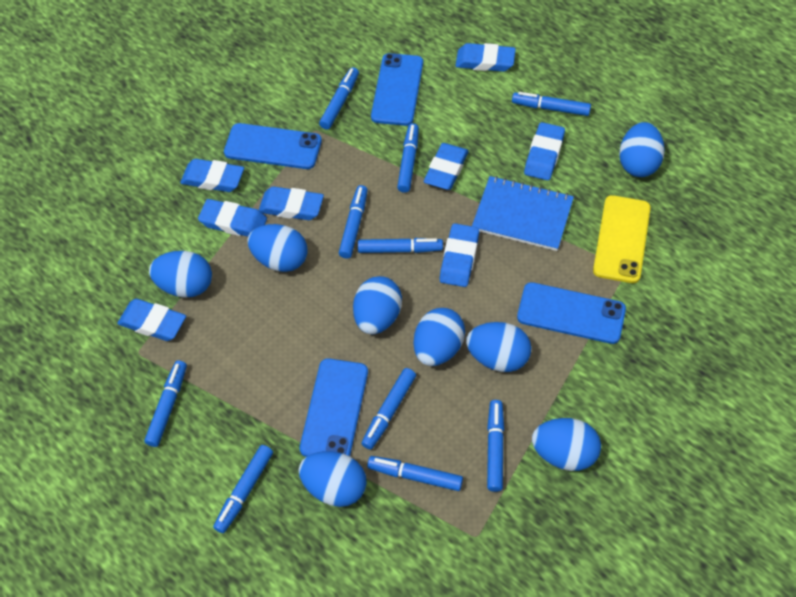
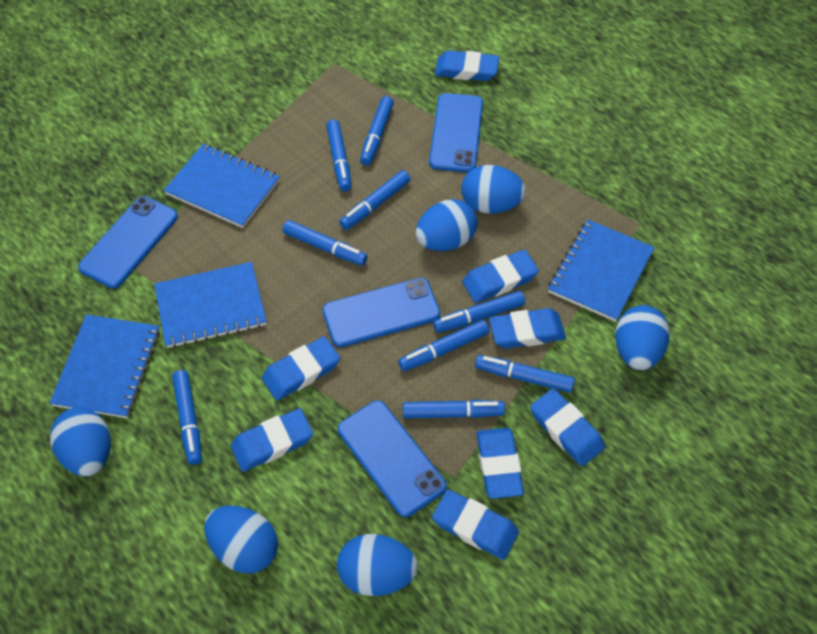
blue egg: 8 -> 6
blue marker: 10 -> 9
blue notebook: 1 -> 4
yellow phone: 1 -> 0

